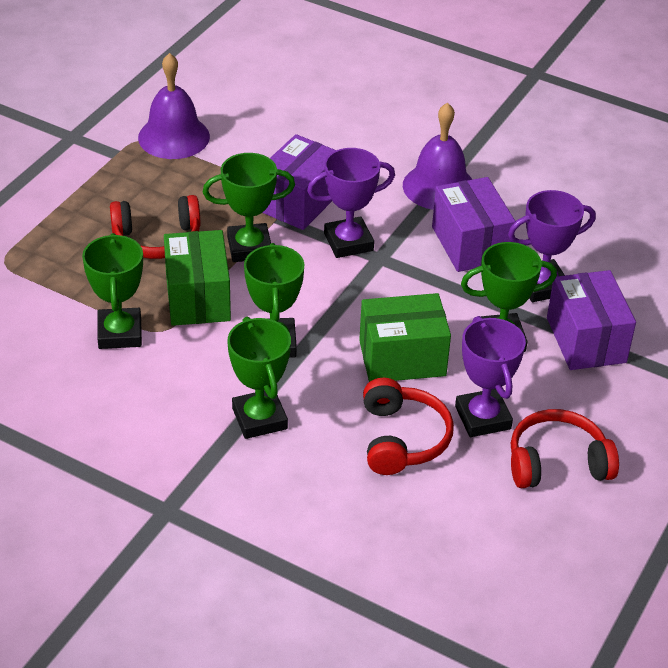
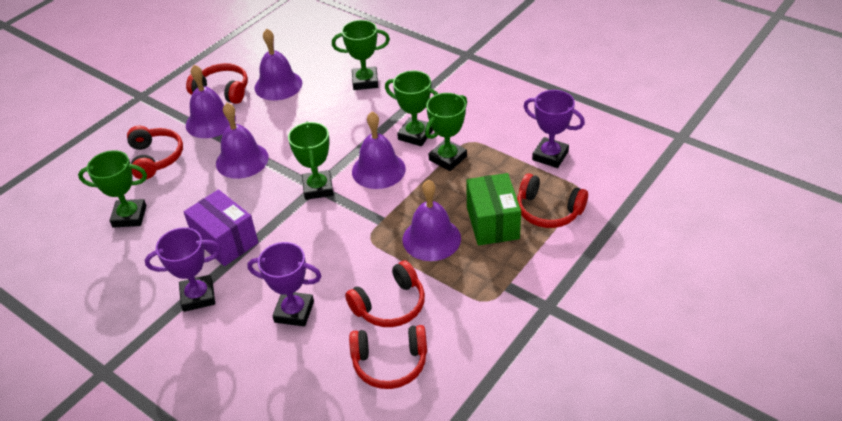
green box: 2 -> 1
purple bell: 2 -> 5
purple box: 3 -> 1
red headphones: 3 -> 5

